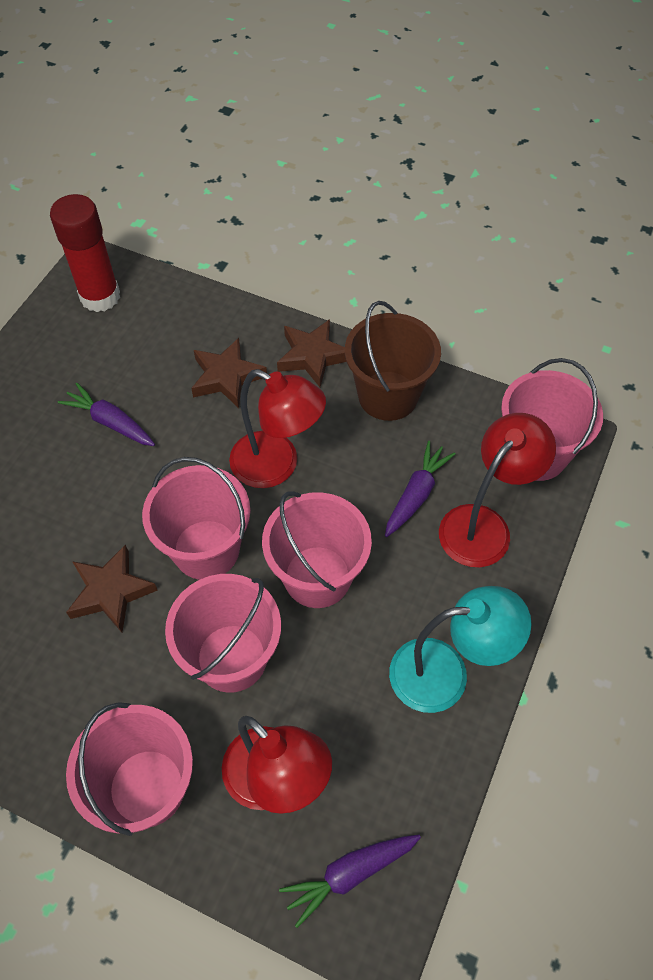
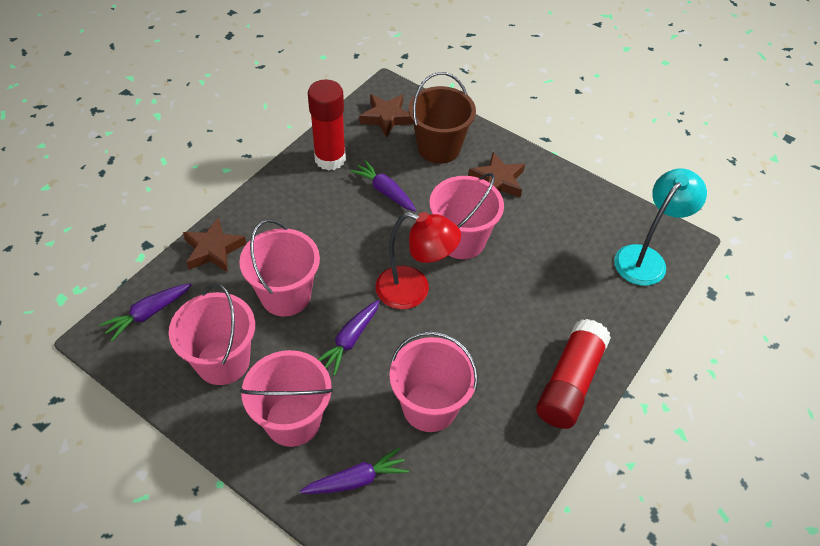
purple carrot: 3 -> 4
red glue stick: 1 -> 2
red lamp: 3 -> 1

